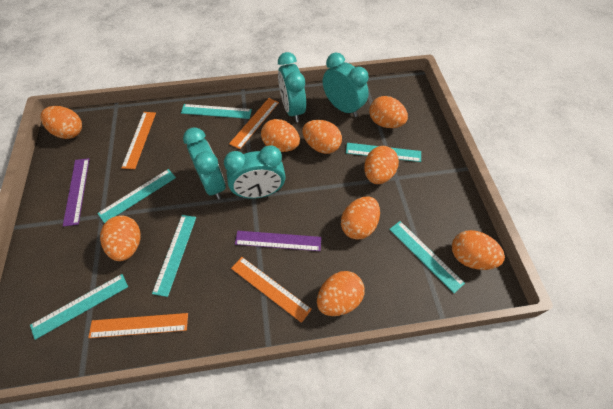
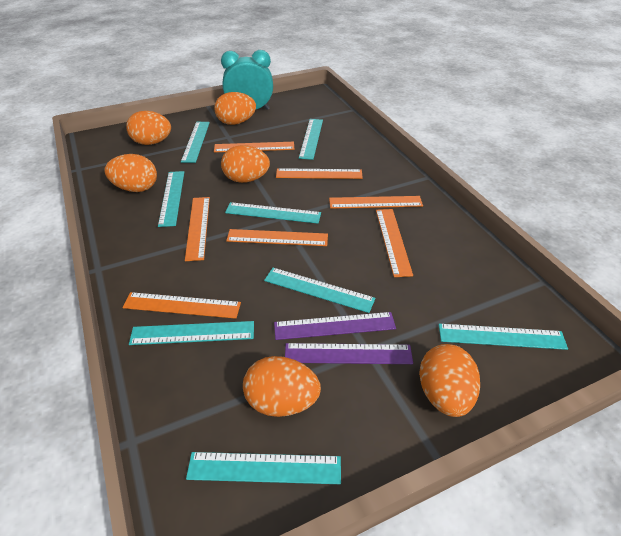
orange egg: 9 -> 6
orange ruler: 4 -> 7
turquoise clock: 4 -> 1
turquoise ruler: 6 -> 8

